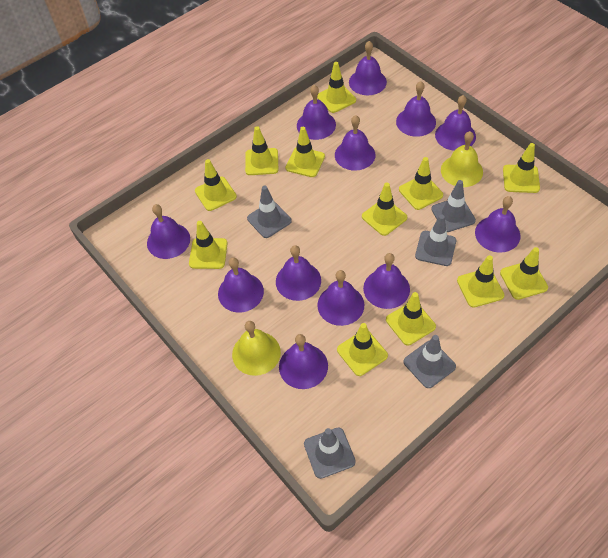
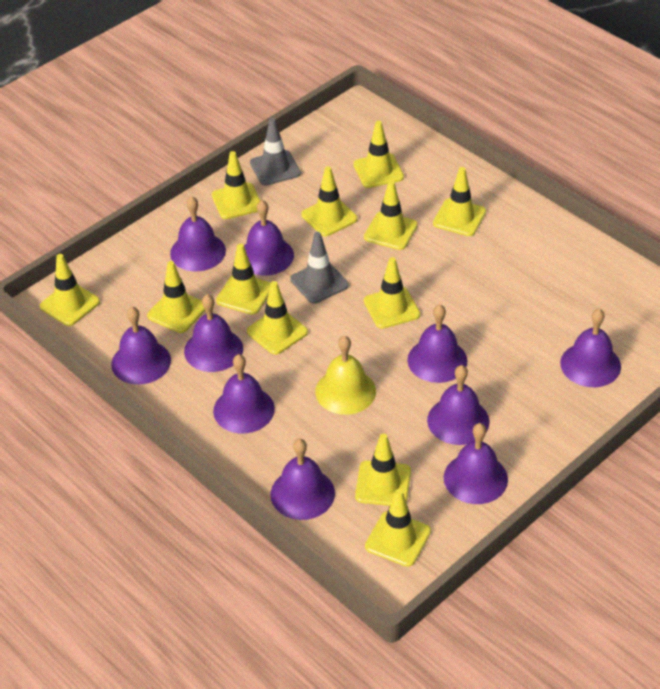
grey traffic cone: 5 -> 2
purple bell: 12 -> 10
yellow bell: 2 -> 1

